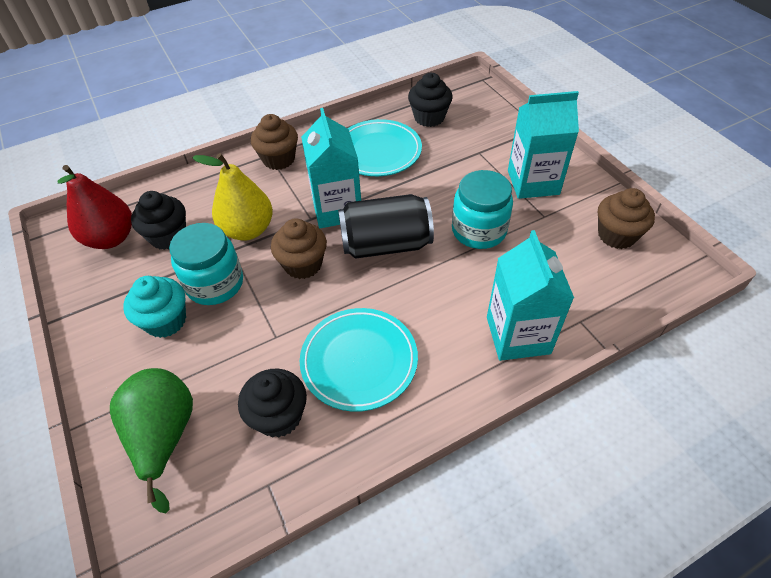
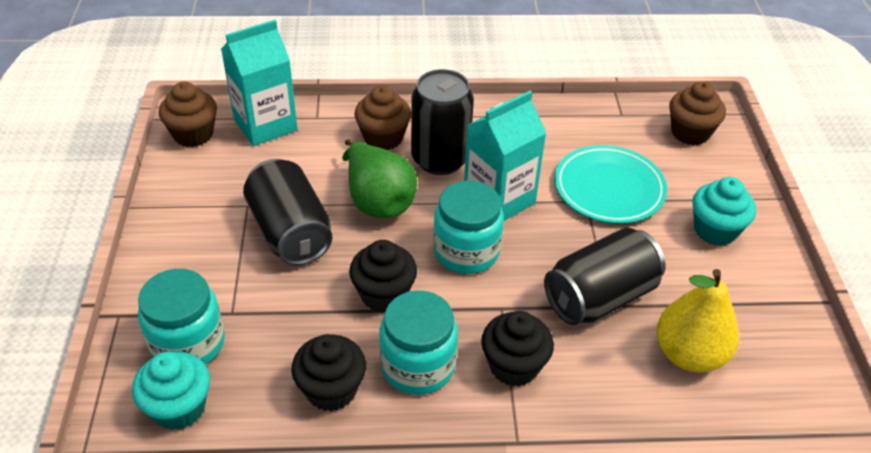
black can: 1 -> 3
red pear: 1 -> 0
turquoise carton: 3 -> 2
turquoise cupcake: 1 -> 2
turquoise jar: 2 -> 3
turquoise plate: 2 -> 1

